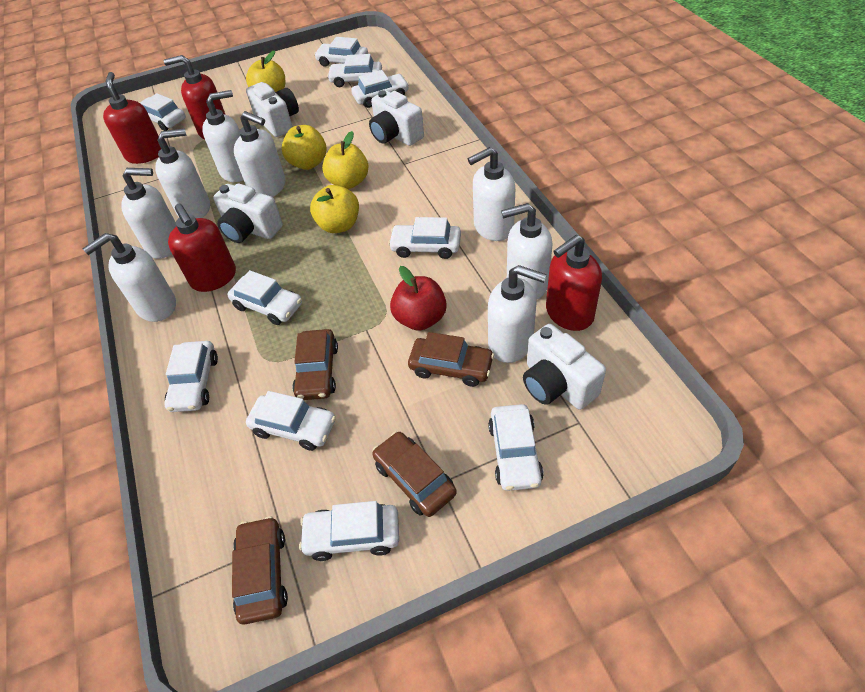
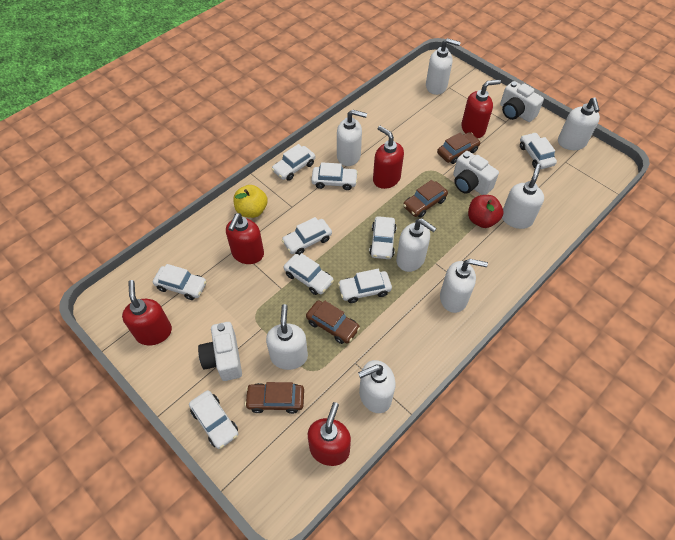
red soap dispenser: 4 -> 5
white camera: 4 -> 3
white car: 10 -> 9
yellow apple: 4 -> 1

